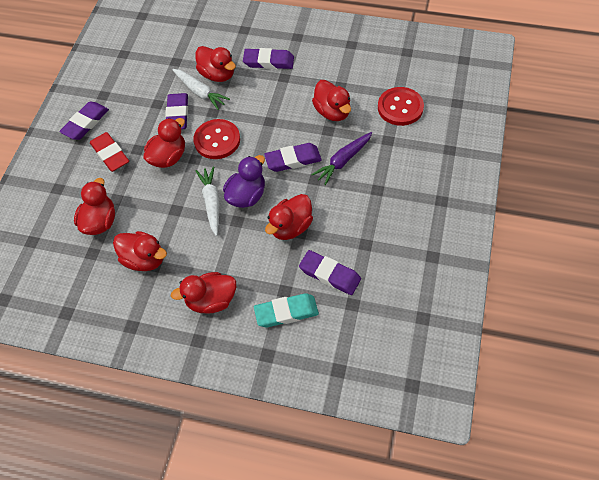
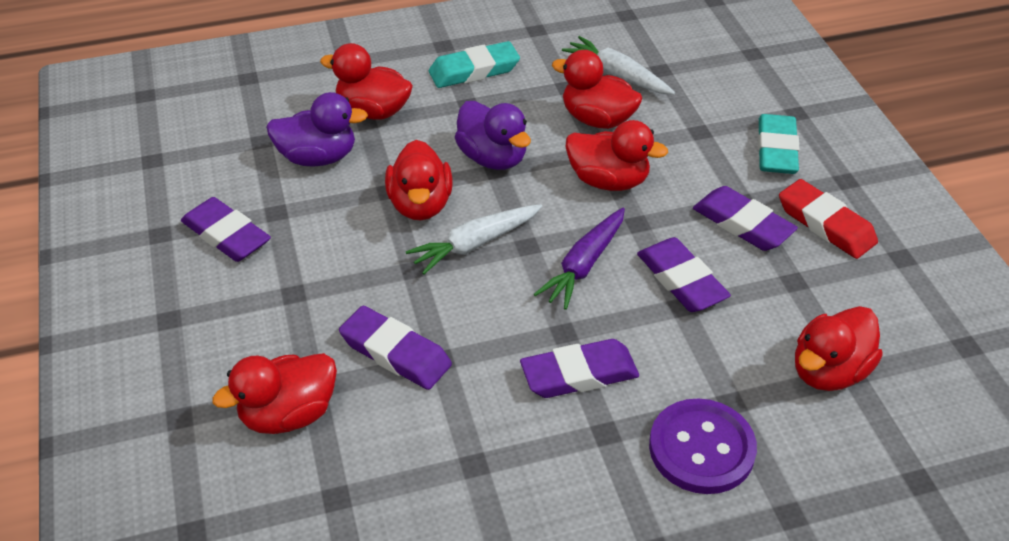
purple button: 0 -> 1
purple duck: 1 -> 2
red button: 2 -> 0
red duck: 7 -> 6
turquoise eraser: 1 -> 2

